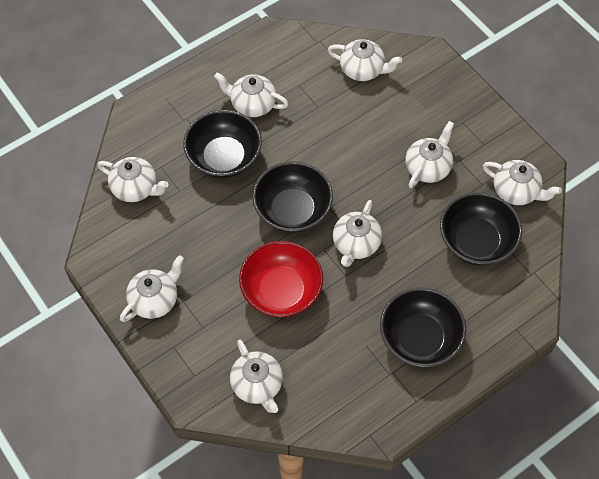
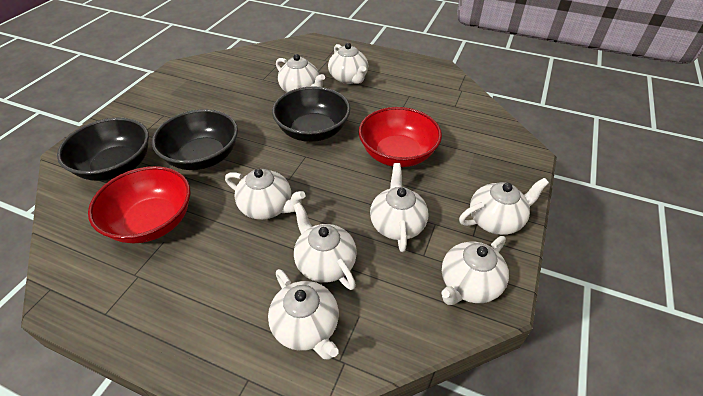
black bowl: 4 -> 3
red bowl: 1 -> 2

